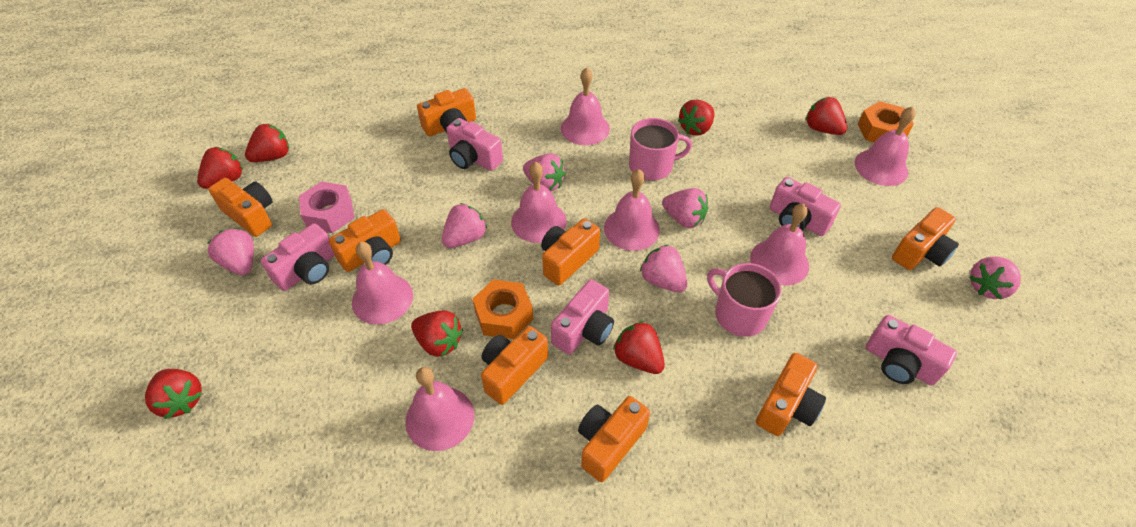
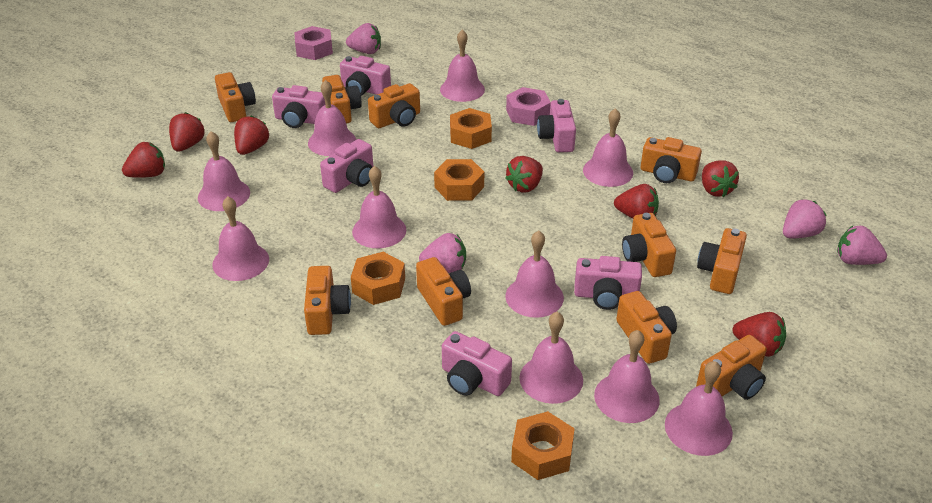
orange camera: 8 -> 10
orange nut: 2 -> 4
pink bell: 7 -> 10
pink camera: 5 -> 6
pink mug: 2 -> 0
pink nut: 1 -> 2
pink strawberry: 6 -> 4

